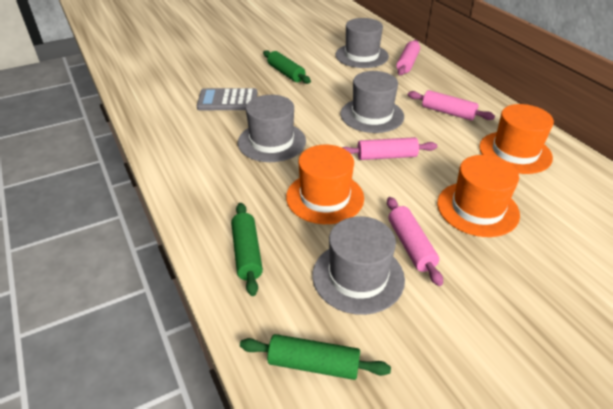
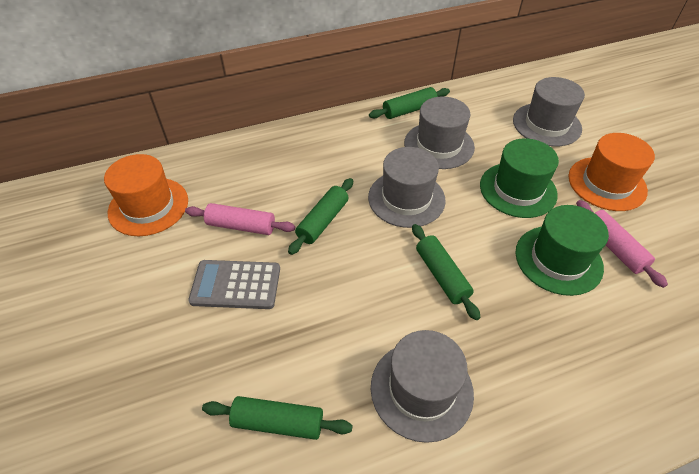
green hat: 0 -> 2
green rolling pin: 3 -> 4
orange hat: 3 -> 2
pink rolling pin: 4 -> 2

